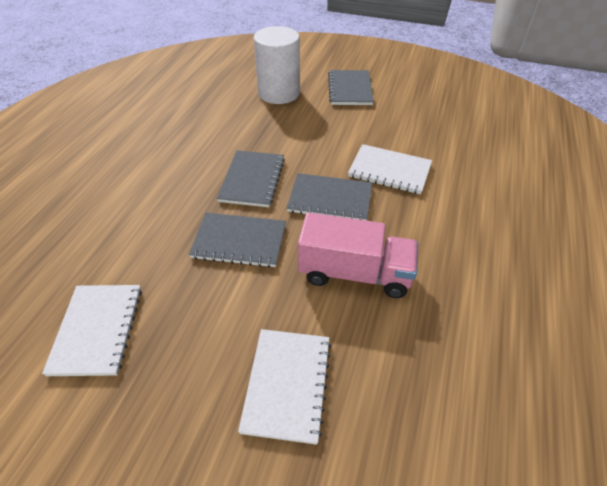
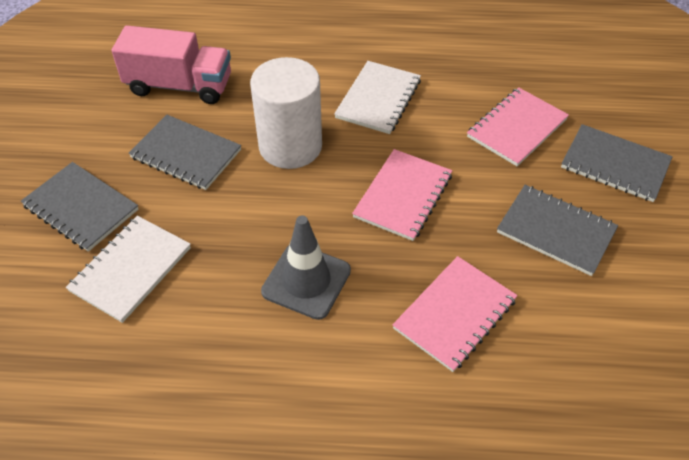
grey traffic cone: 0 -> 1
pink notebook: 0 -> 3
white notebook: 3 -> 2

